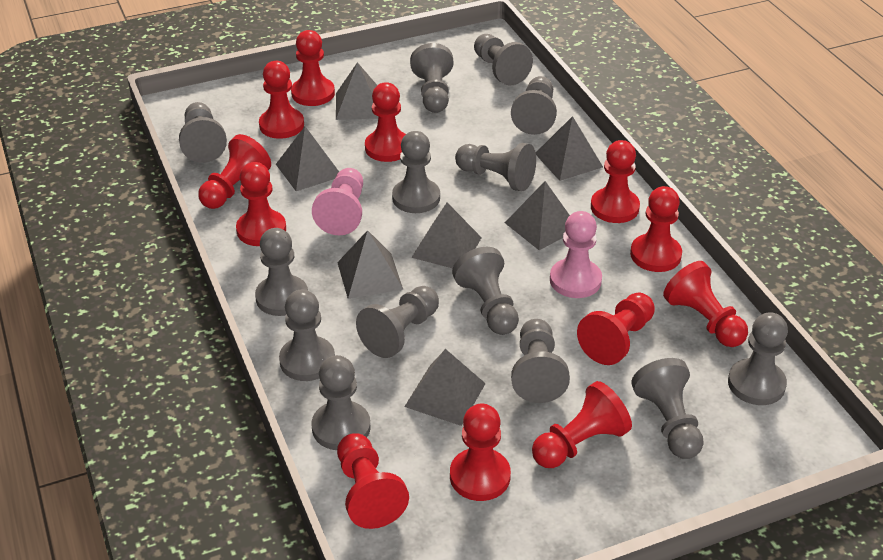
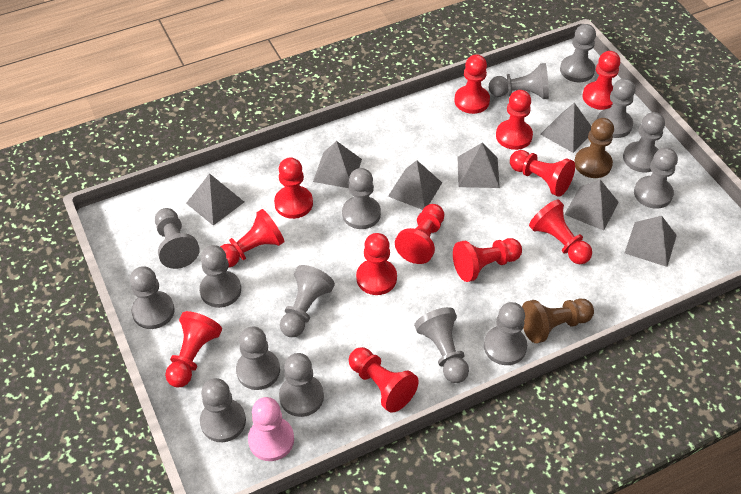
brown pawn: 0 -> 2
grey pawn: 14 -> 15
pink pawn: 2 -> 1

